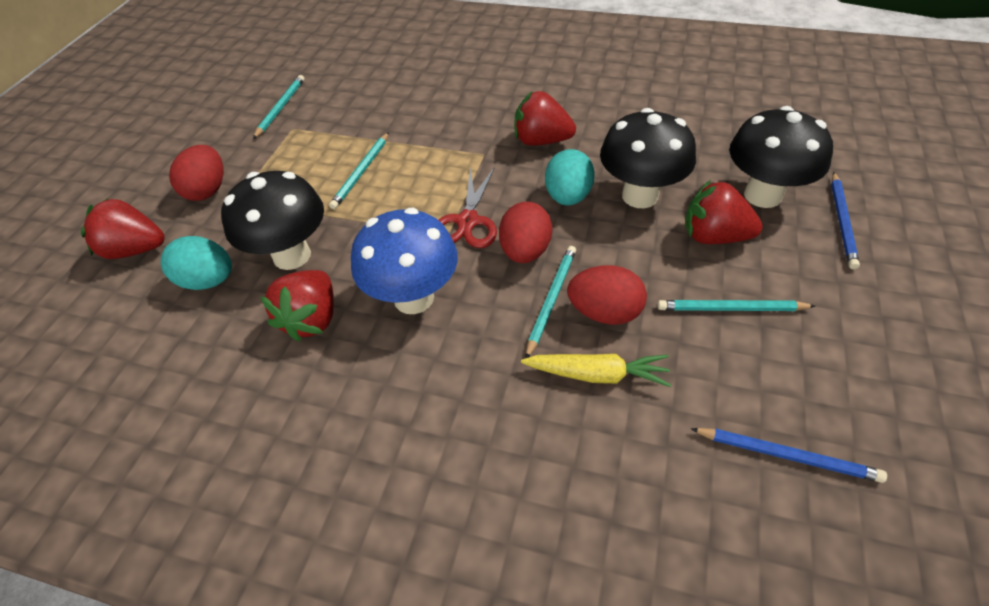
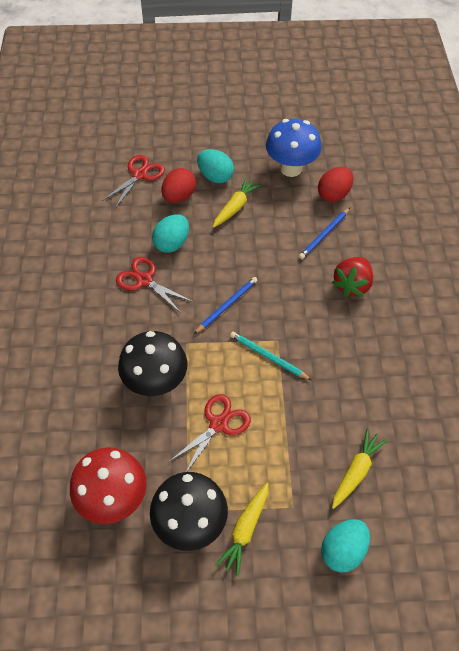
black mushroom: 3 -> 2
red egg: 3 -> 2
red mushroom: 0 -> 1
red scissors: 1 -> 3
red strawberry: 4 -> 1
turquoise egg: 2 -> 3
turquoise pencil: 4 -> 1
yellow carrot: 1 -> 3

